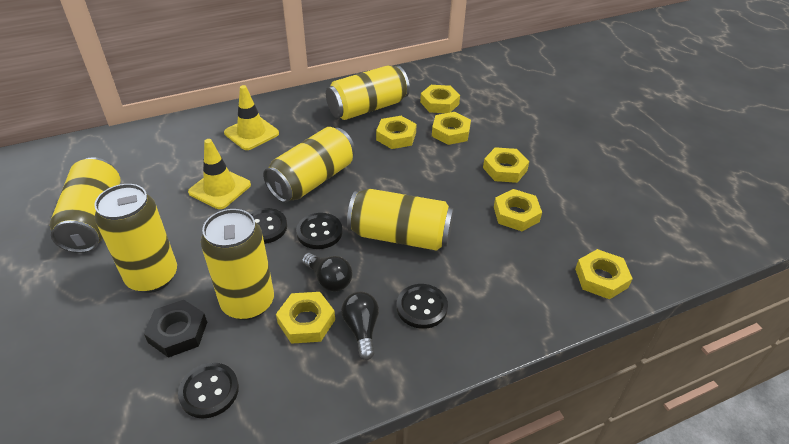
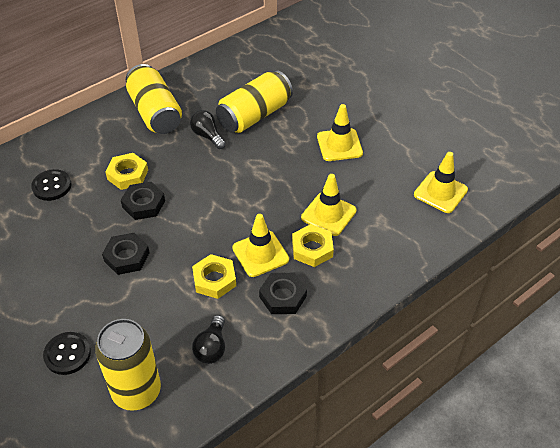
black button: 4 -> 2
black nut: 1 -> 3
yellow can: 6 -> 3
yellow nut: 7 -> 3
yellow traffic cone: 2 -> 4

